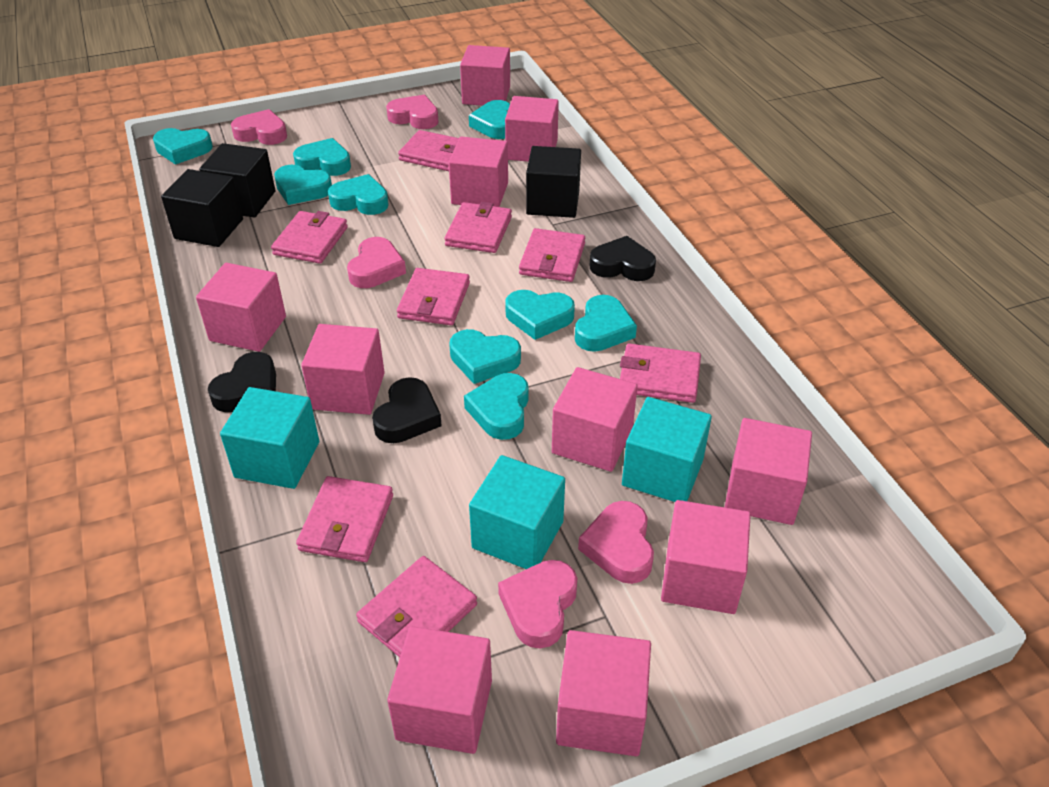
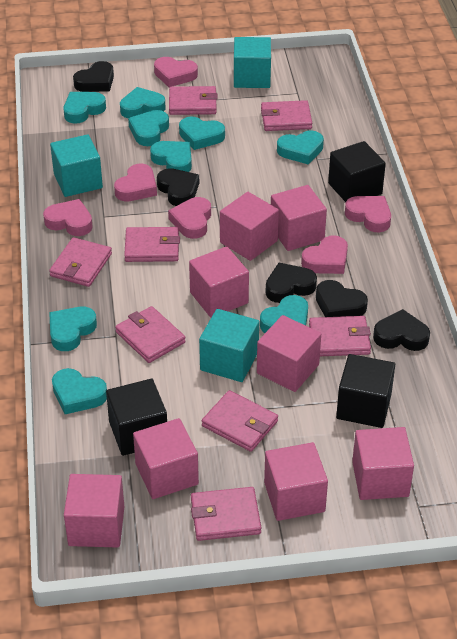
black heart: 3 -> 5
pink cube: 10 -> 8
pink heart: 5 -> 6

